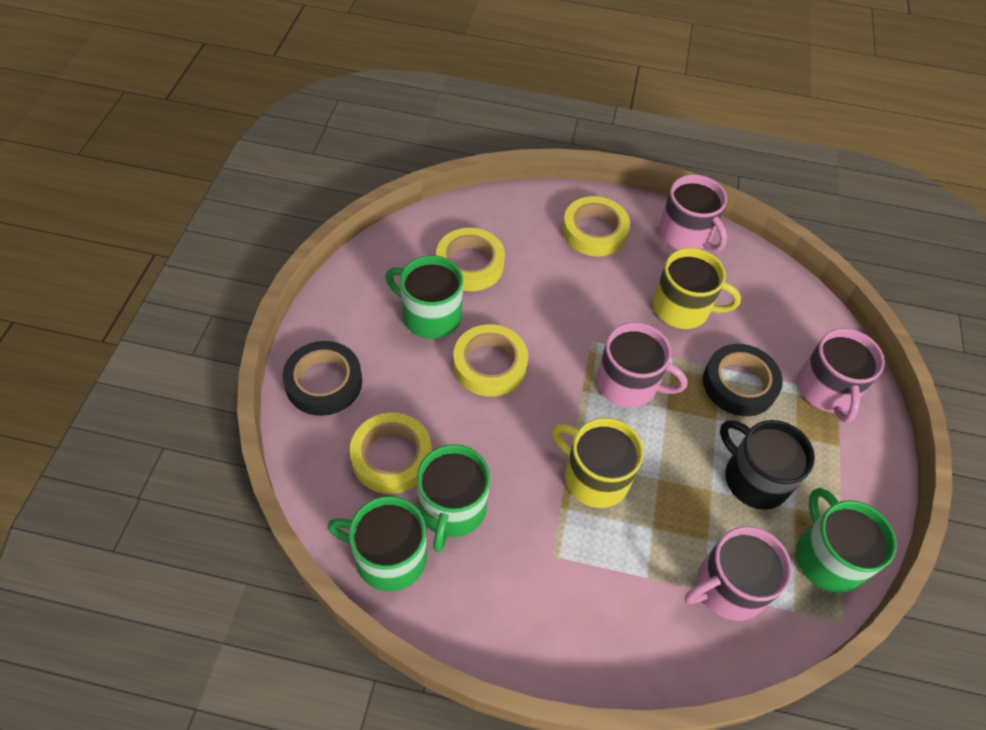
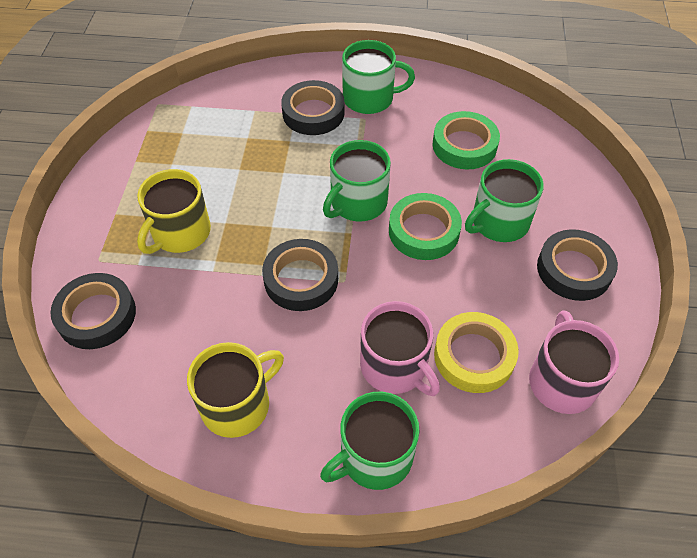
black mug: 1 -> 0
black tape: 2 -> 4
green tape: 0 -> 2
pink mug: 4 -> 2
yellow tape: 4 -> 1

